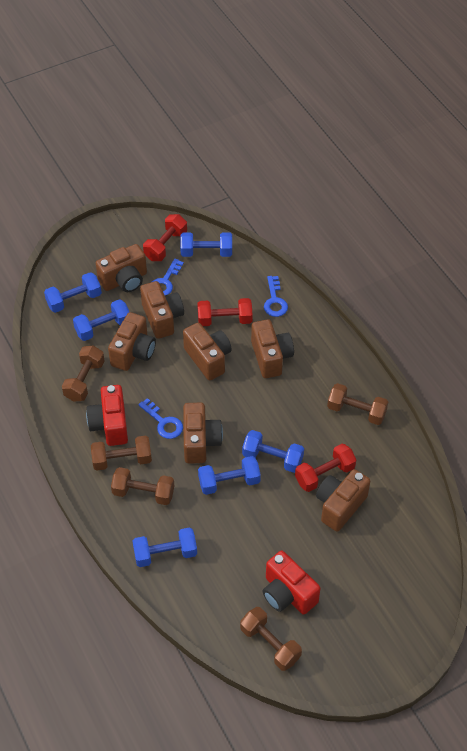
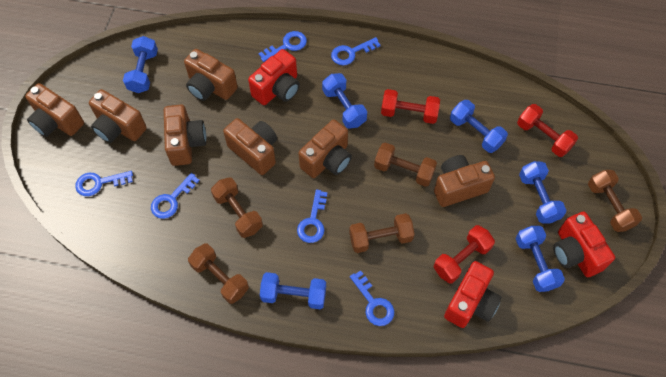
blue key: 3 -> 6
red camera: 2 -> 3

